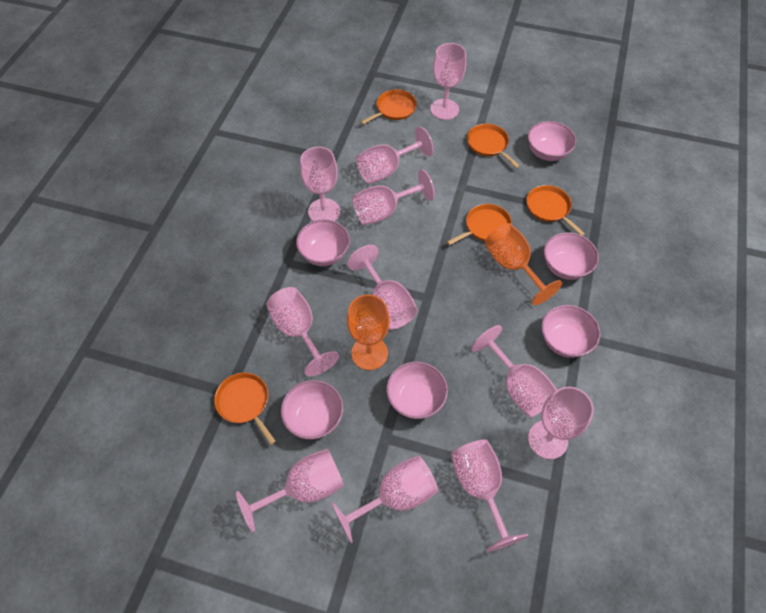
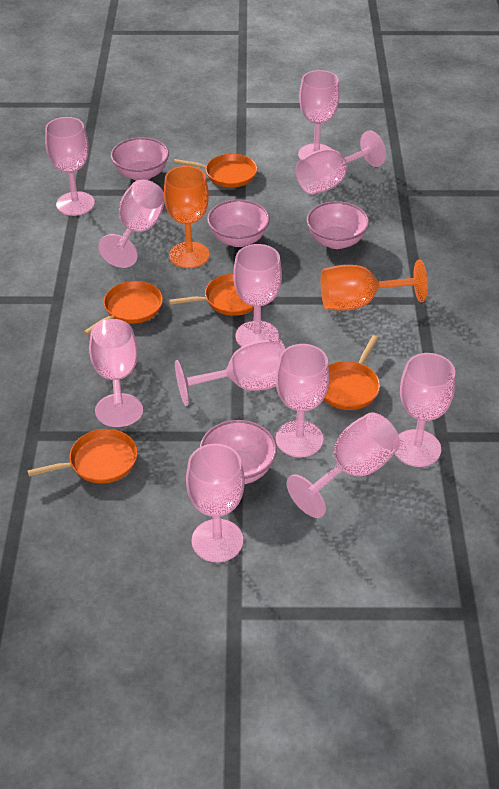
pink bowl: 6 -> 4

